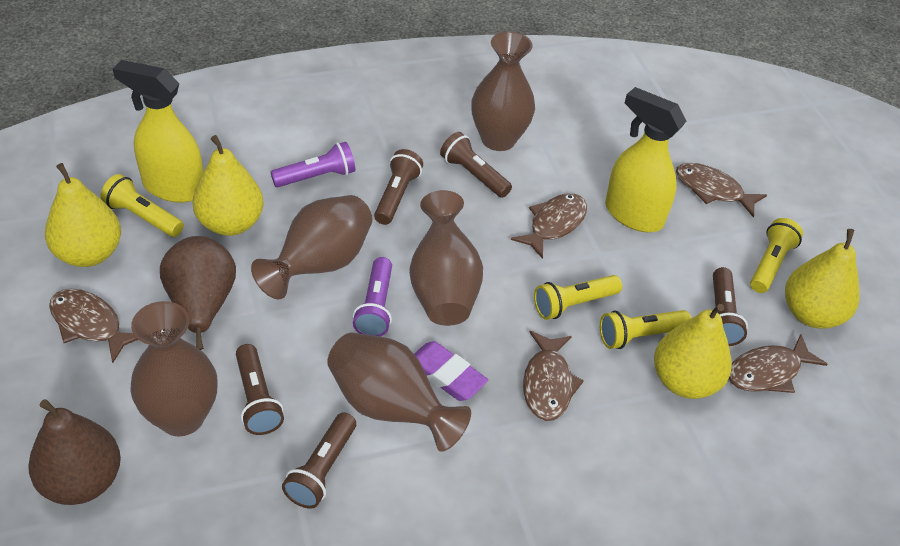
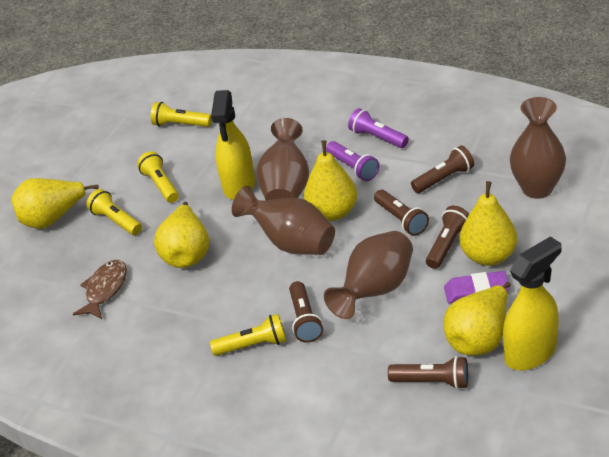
brown fish: 5 -> 1
brown pear: 2 -> 0
brown vase: 5 -> 4
yellow pear: 4 -> 5

